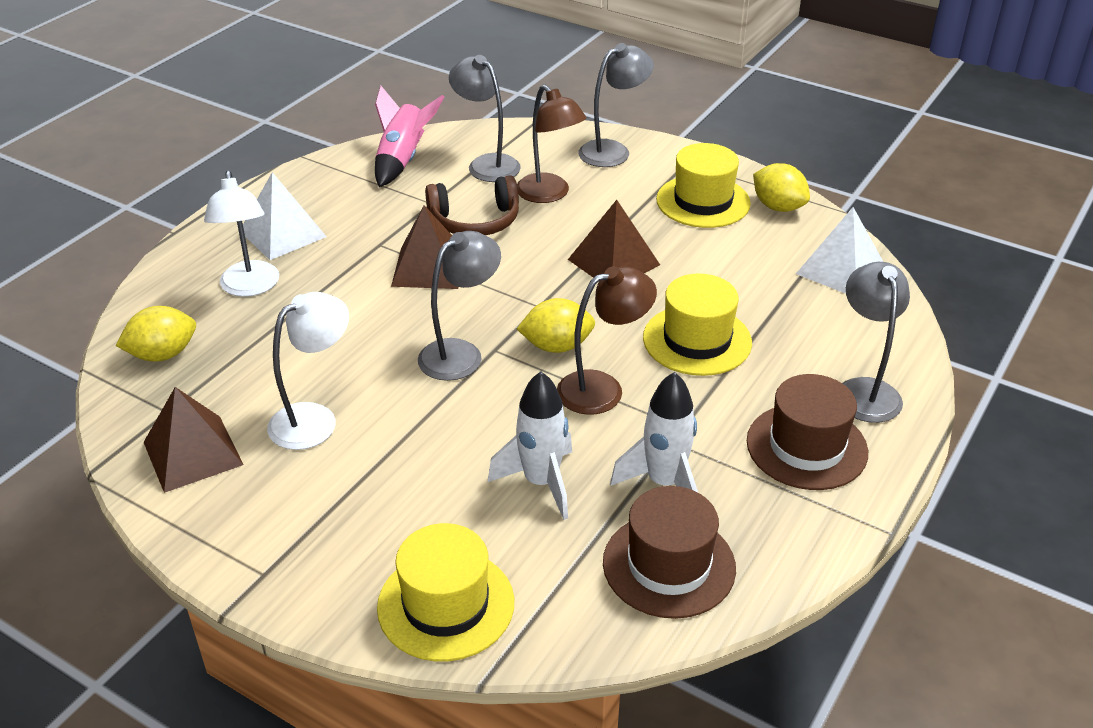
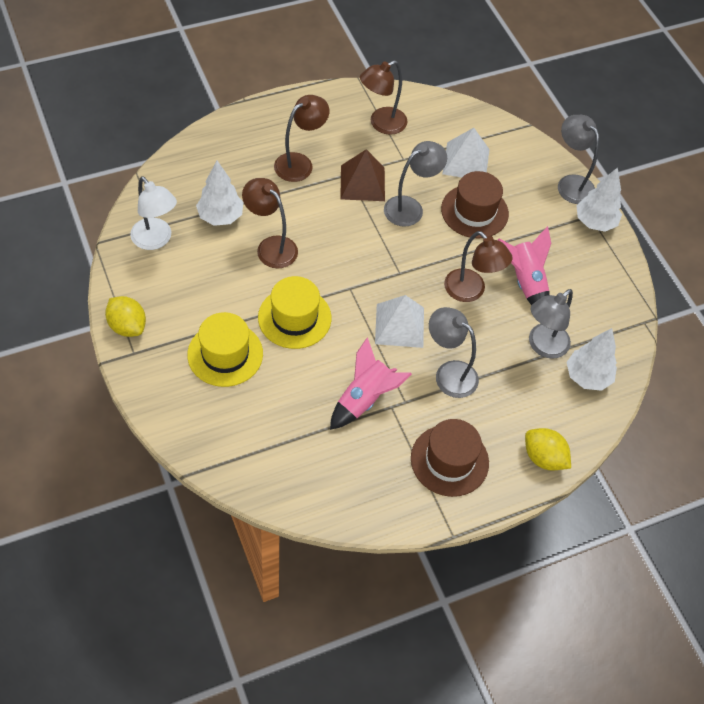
brown headphones: 1 -> 0
brown lamp: 2 -> 4
brown pyramid: 3 -> 1
pink rocket: 1 -> 2
white lamp: 2 -> 1
white rocket: 2 -> 0
white tree: 0 -> 3
yellow hat: 3 -> 2
yellow lemon: 3 -> 2

